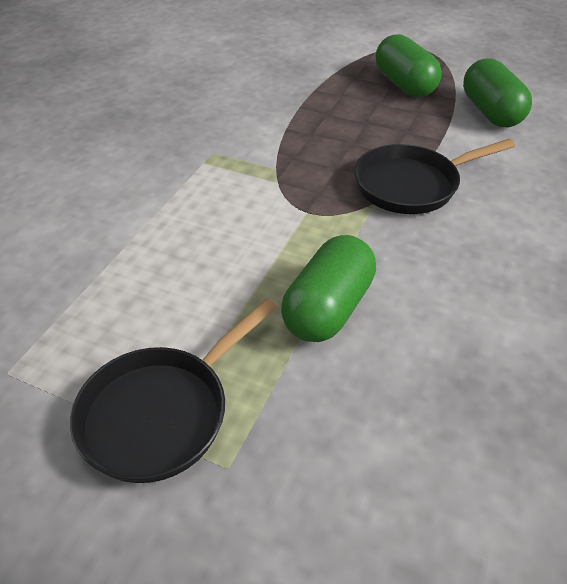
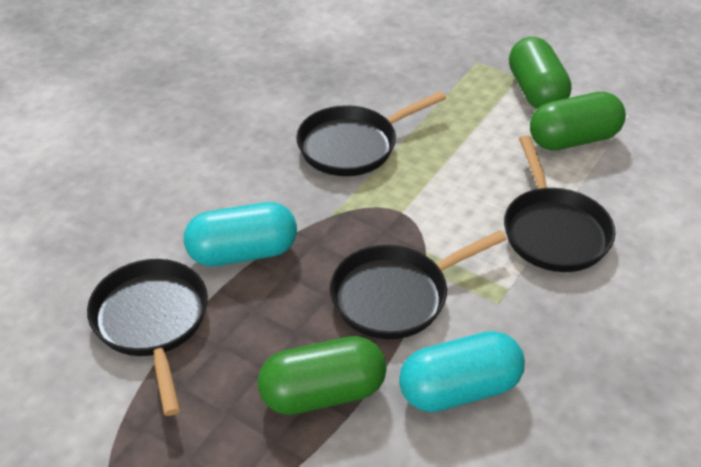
black pan: 2 -> 4
turquoise capsule: 0 -> 2

